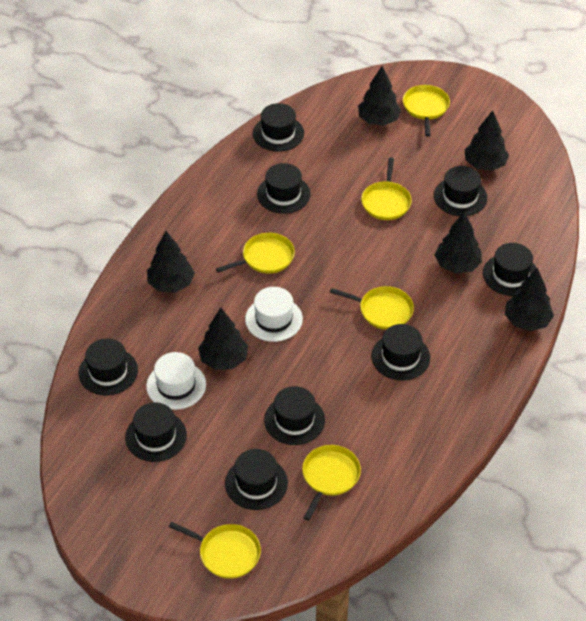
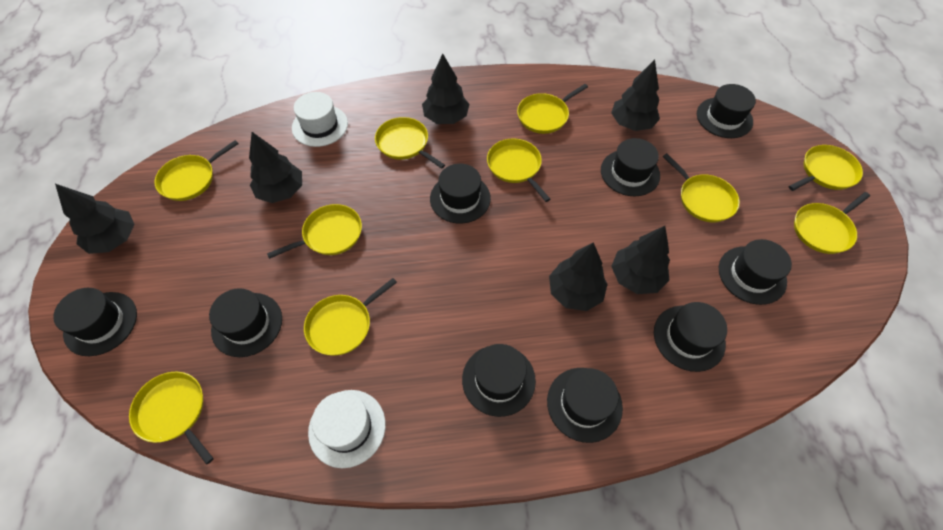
yellow pan: 6 -> 10

